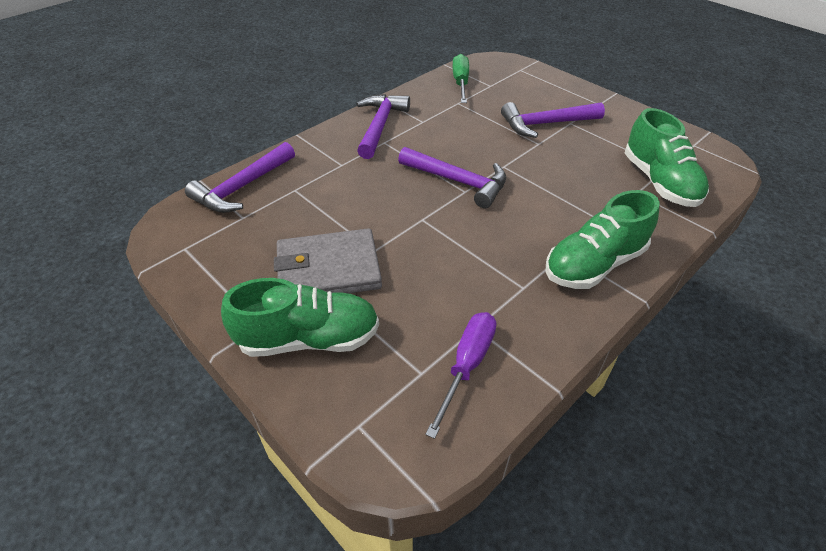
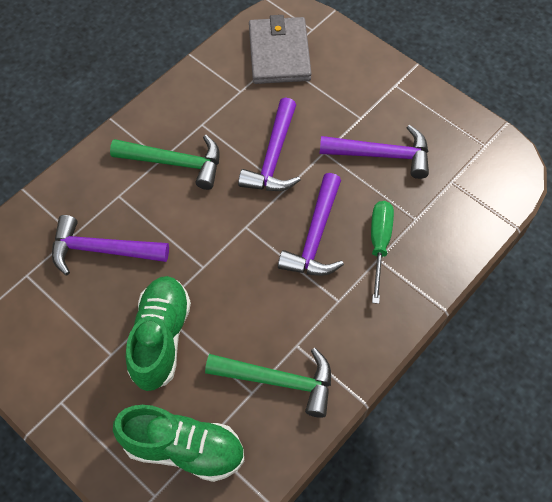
green hammer: 0 -> 2
green shoe: 3 -> 2
purple screwdriver: 1 -> 0

